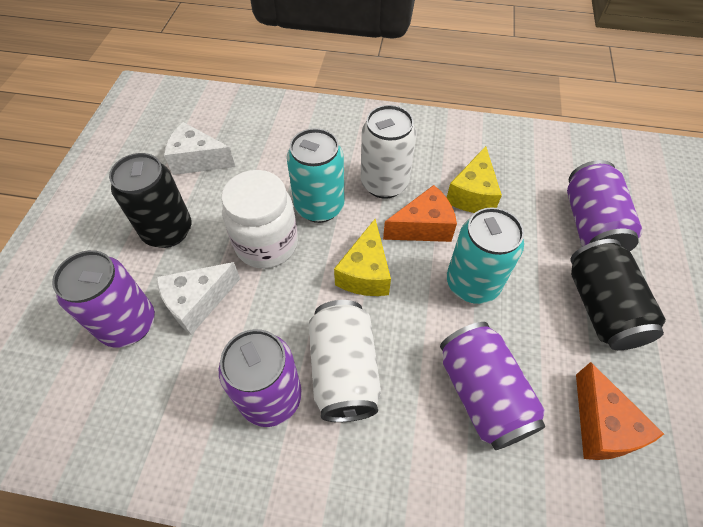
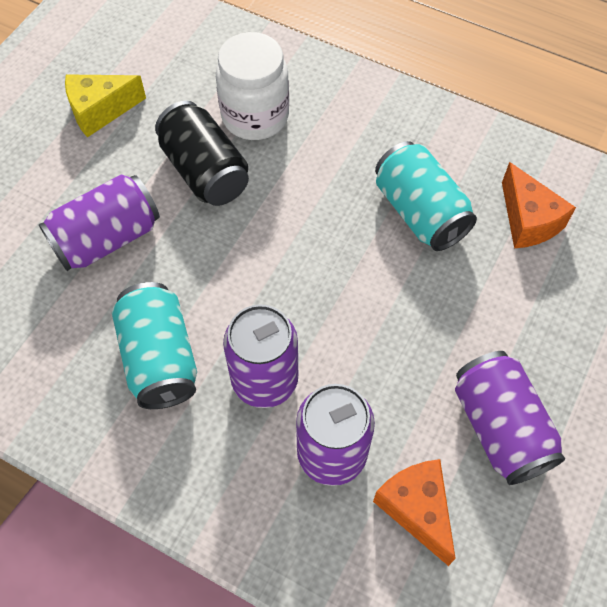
black can: 2 -> 1
white can: 2 -> 0
white cheese: 2 -> 0
yellow cheese: 2 -> 1

